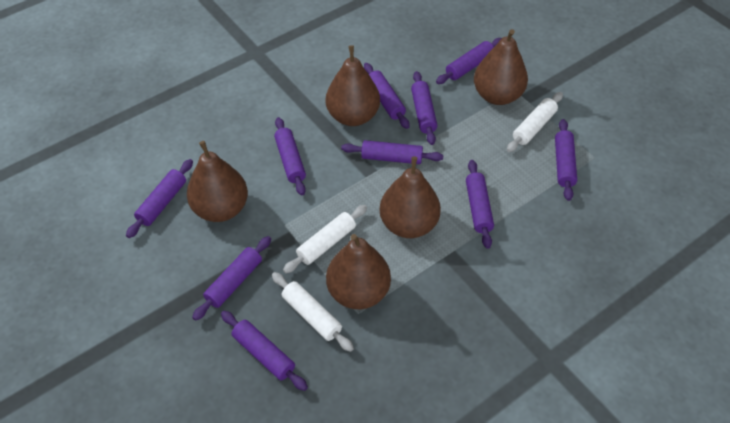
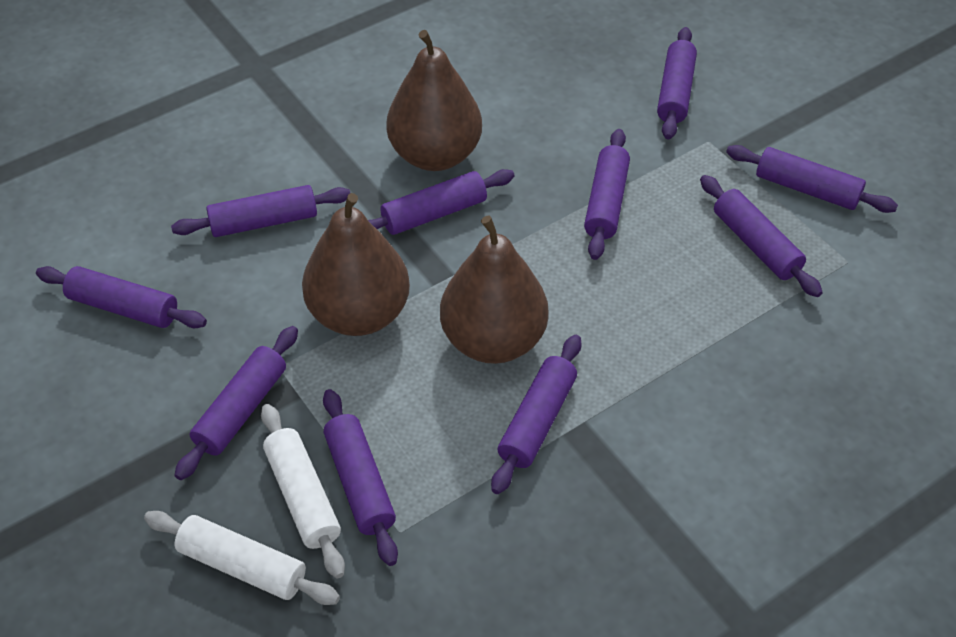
brown pear: 5 -> 3
white rolling pin: 3 -> 2

